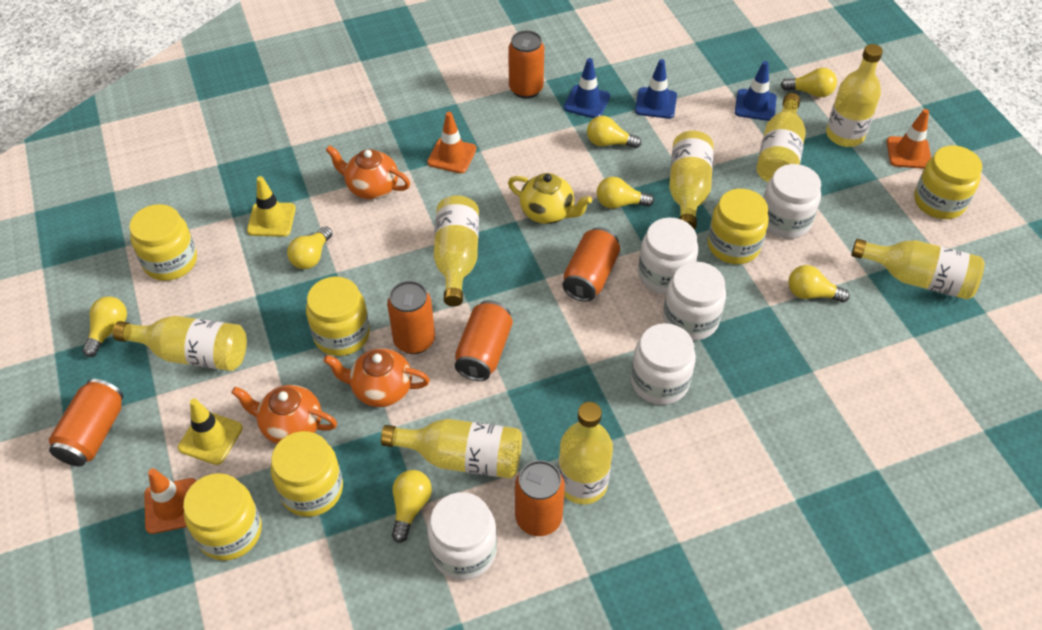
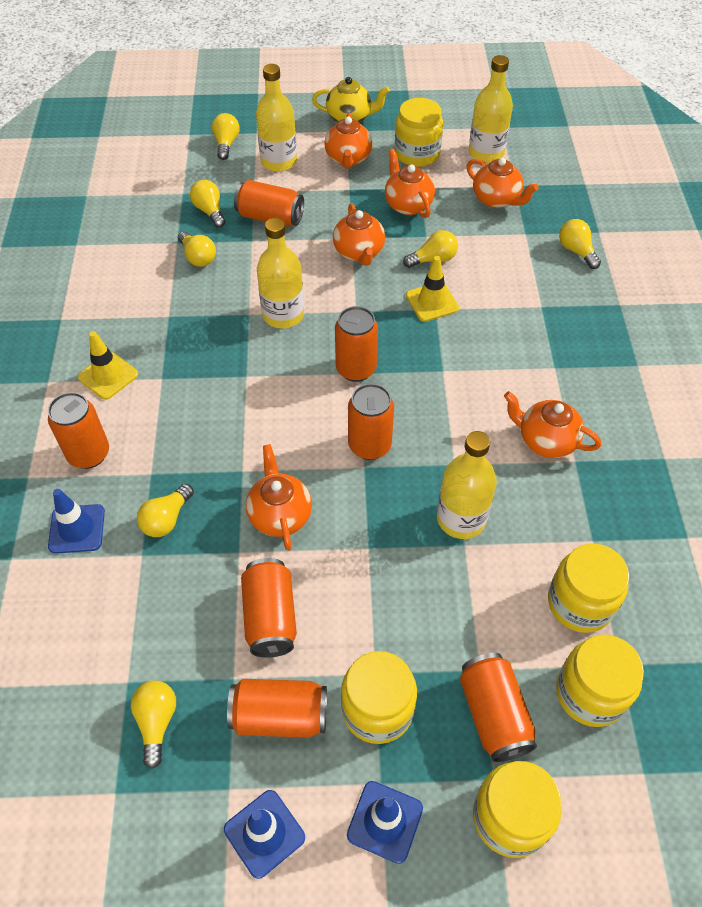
orange can: 6 -> 7
orange teapot: 3 -> 6
orange traffic cone: 3 -> 0
white jar: 5 -> 0
yellow bottle: 8 -> 4
yellow jar: 6 -> 5

